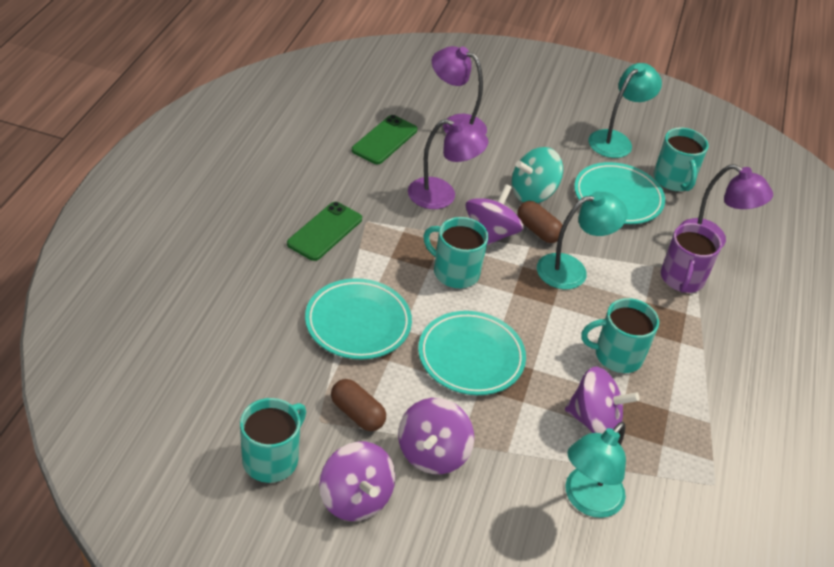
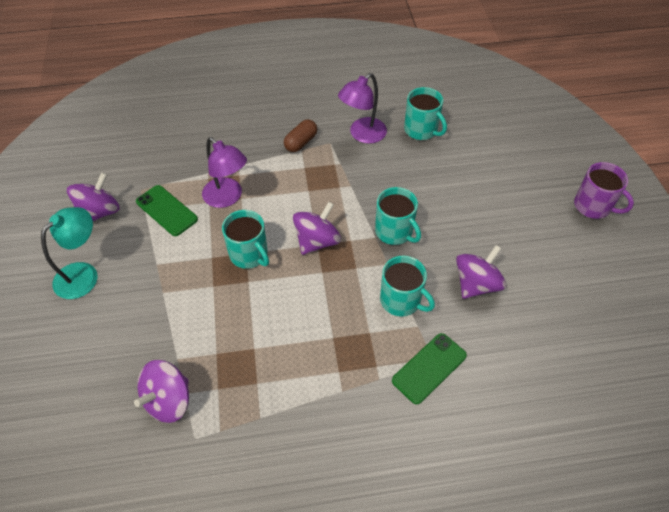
brown capsule: 2 -> 1
purple lamp: 3 -> 2
turquoise lamp: 3 -> 1
turquoise plate: 3 -> 0
turquoise spinning top: 1 -> 0

